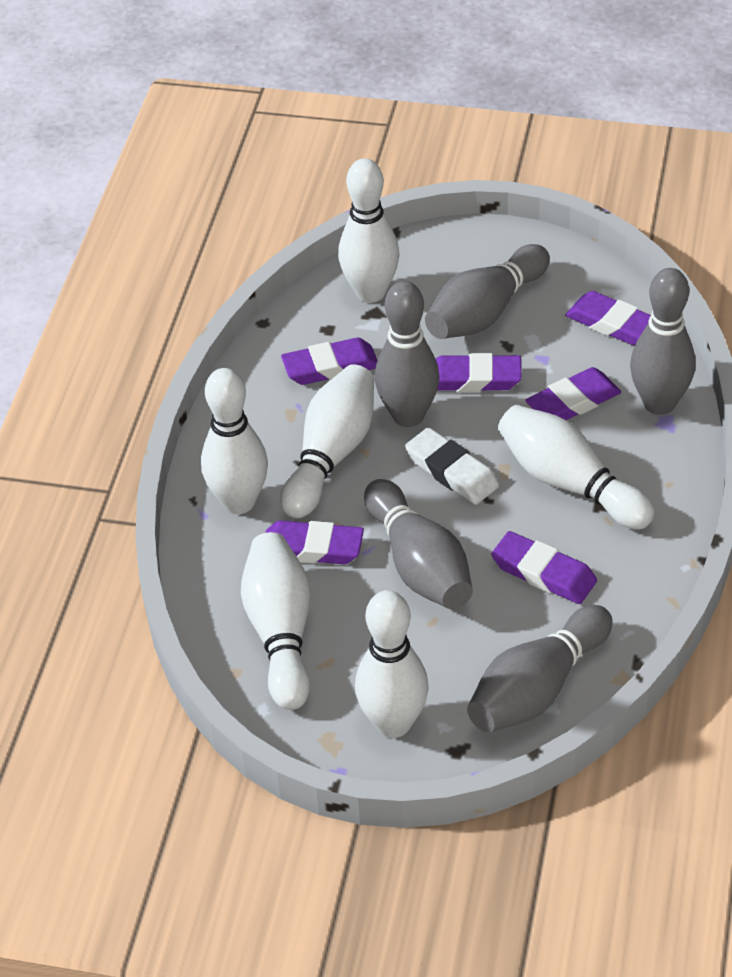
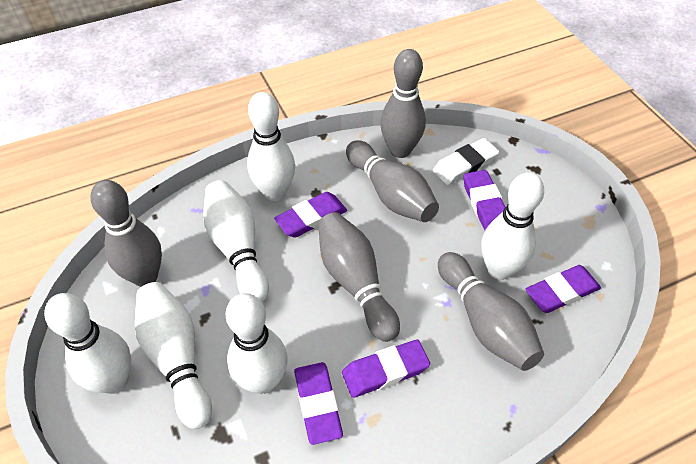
purple eraser: 6 -> 5

